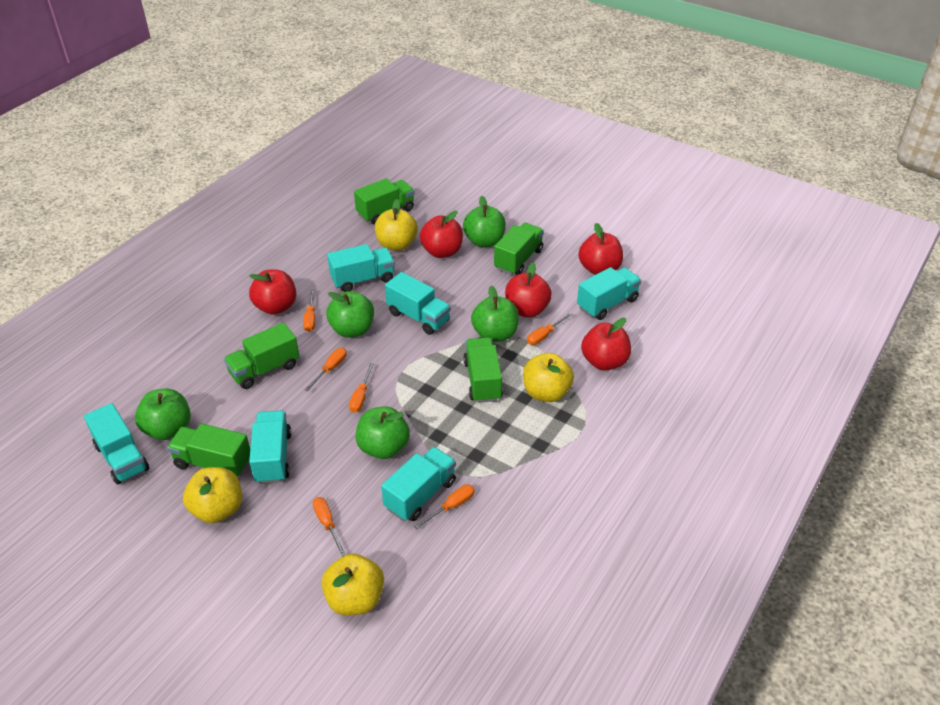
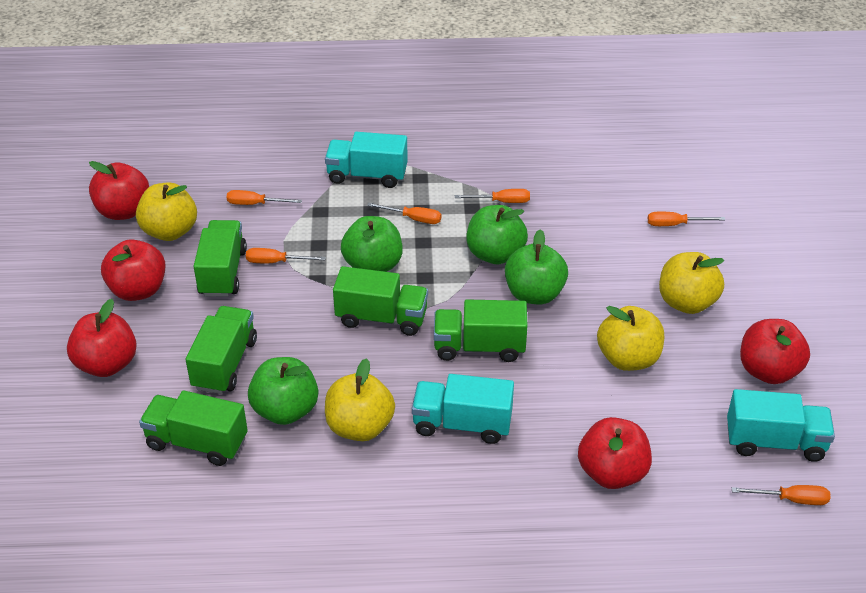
green apple: 5 -> 4
turquoise truck: 6 -> 3

